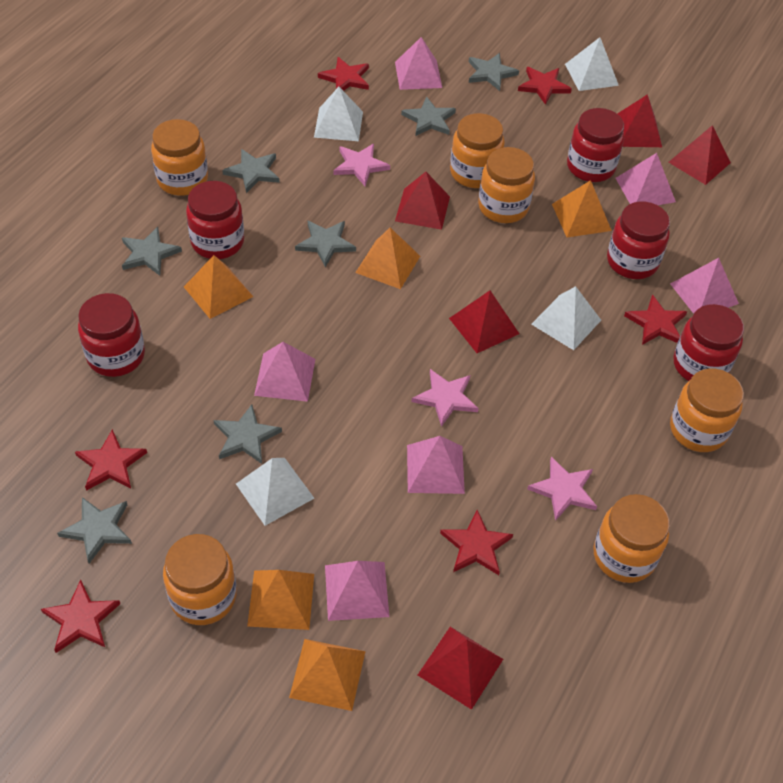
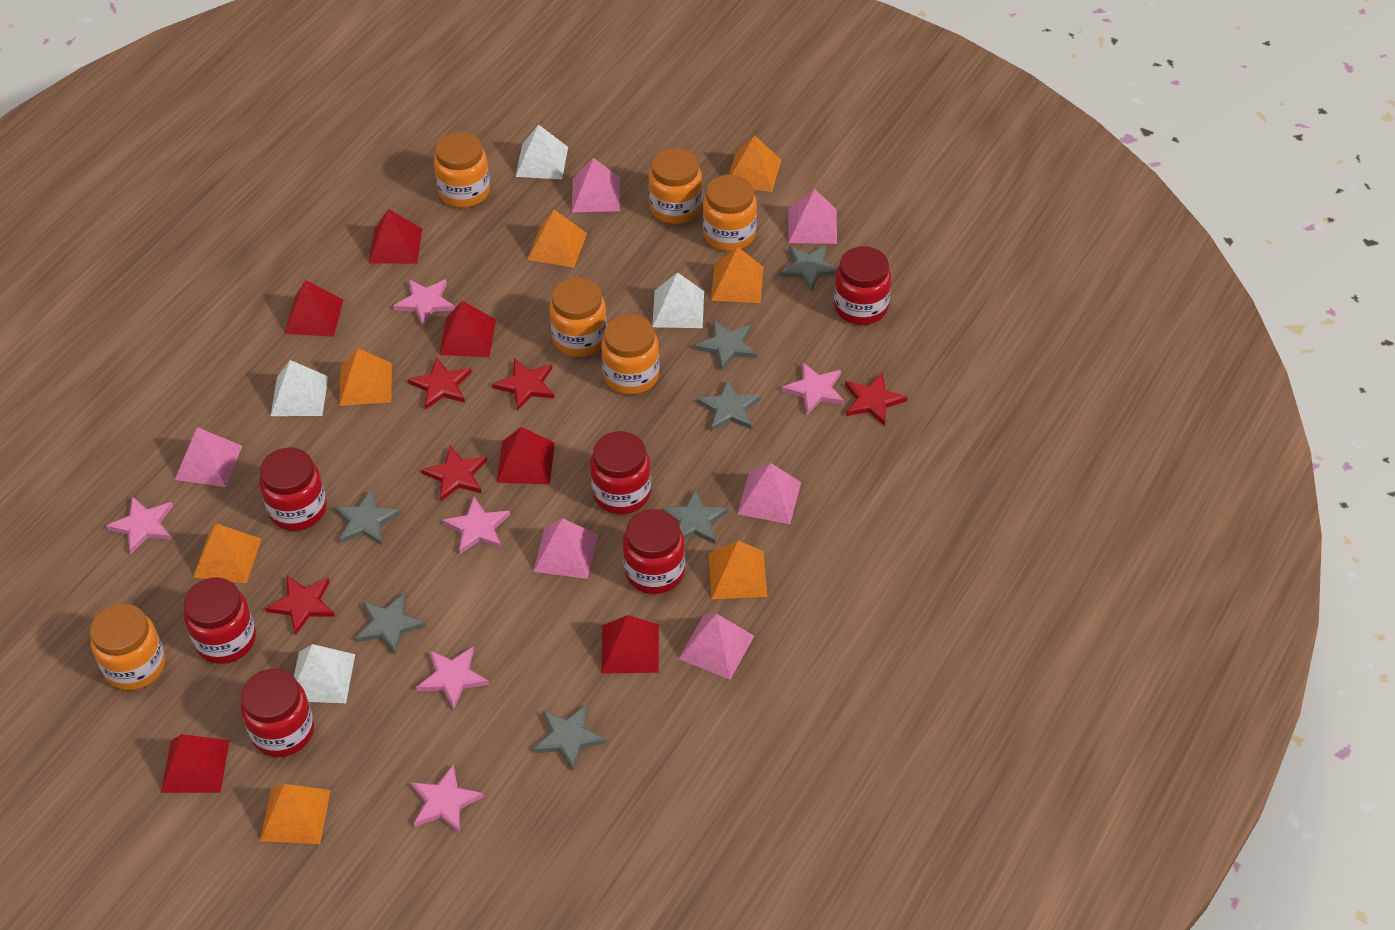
orange pyramid: 5 -> 7
pink star: 3 -> 6
red jar: 5 -> 6
red pyramid: 5 -> 6
red star: 6 -> 5

